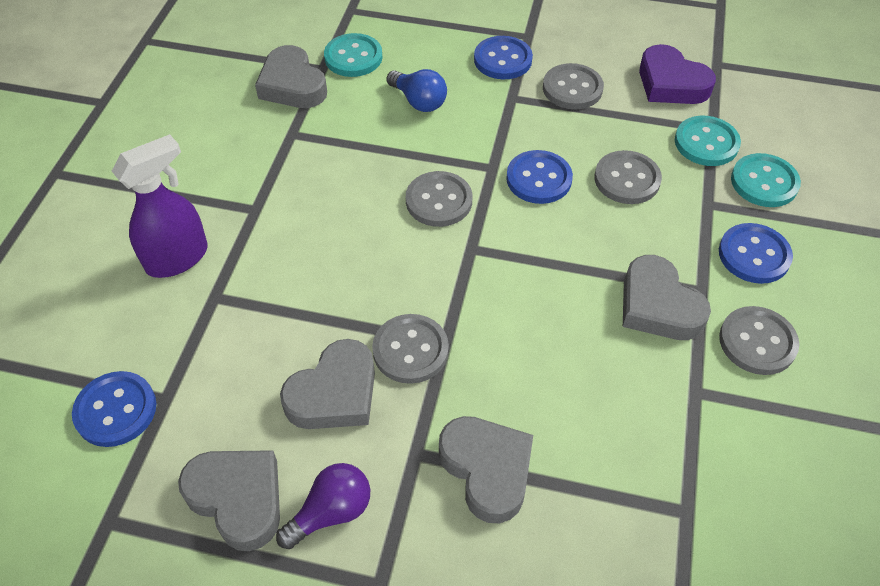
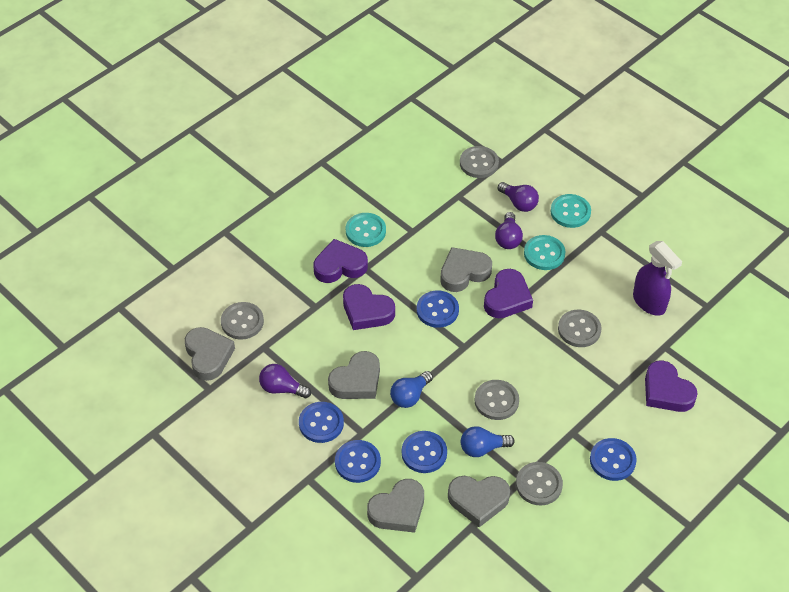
blue button: 4 -> 5
blue light bulb: 1 -> 2
purple heart: 1 -> 4
purple light bulb: 1 -> 3

